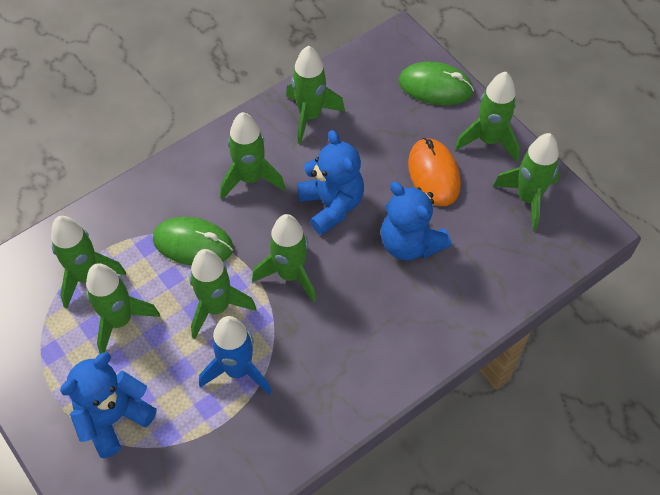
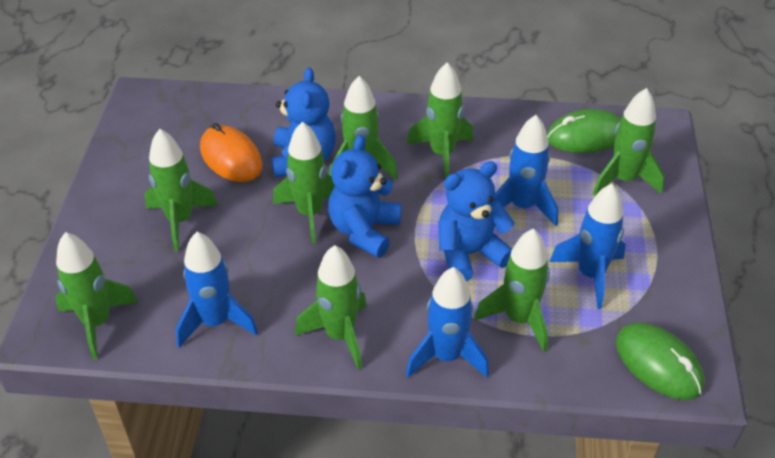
blue rocket: 1 -> 4

